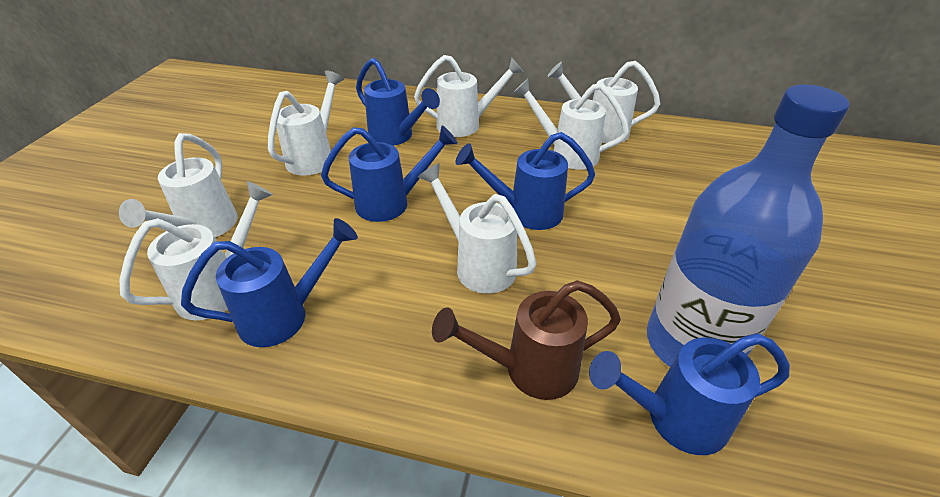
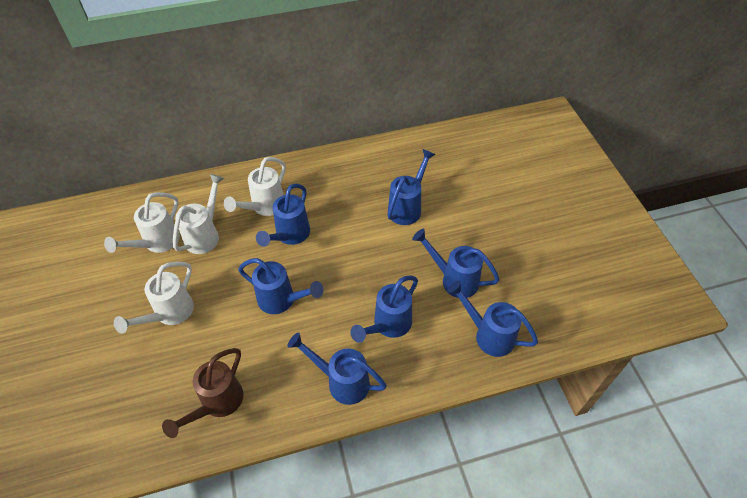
blue bottle: 1 -> 0
blue watering can: 5 -> 7
white watering can: 7 -> 4

